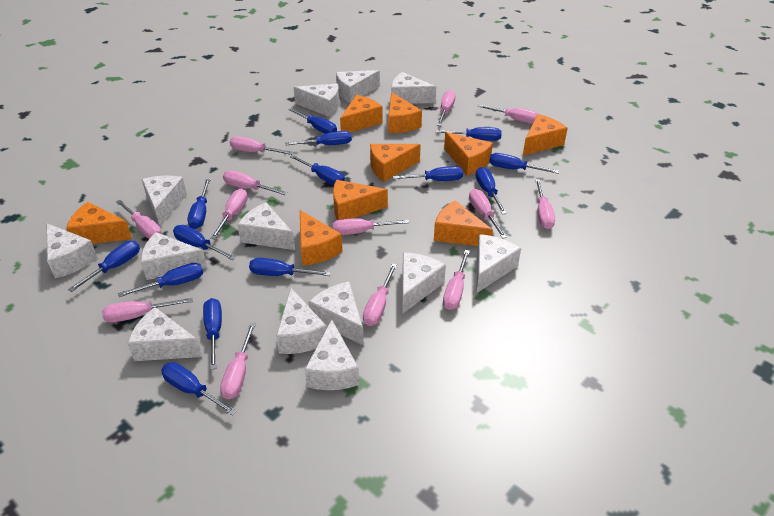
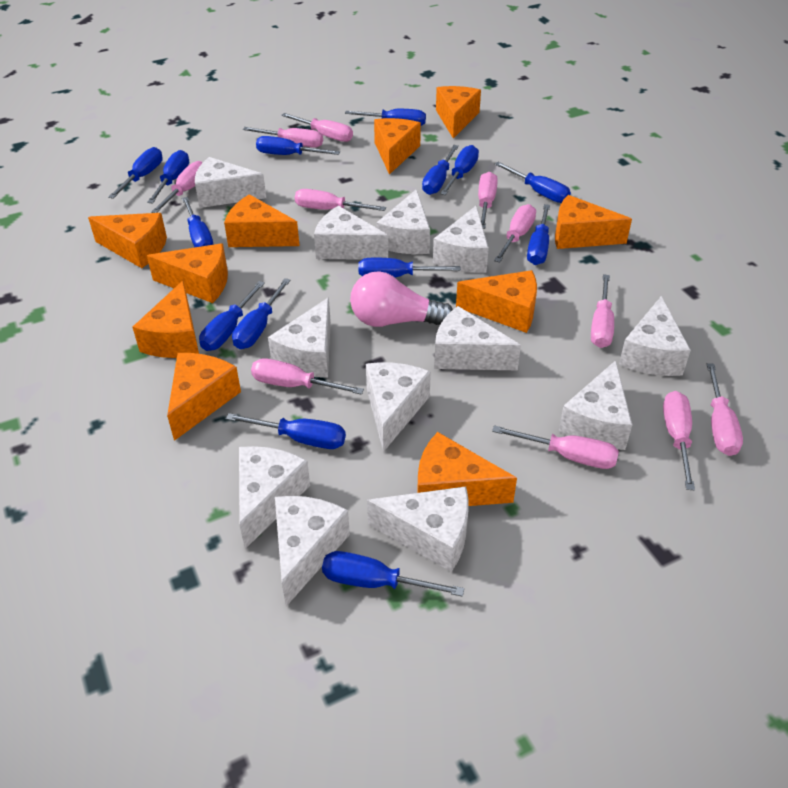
orange cheese: 9 -> 10
pink light bulb: 0 -> 1
pink screwdriver: 13 -> 11
white cheese: 13 -> 12

